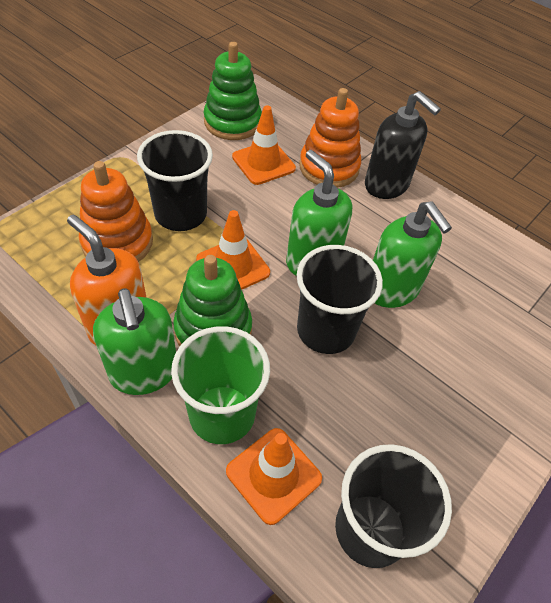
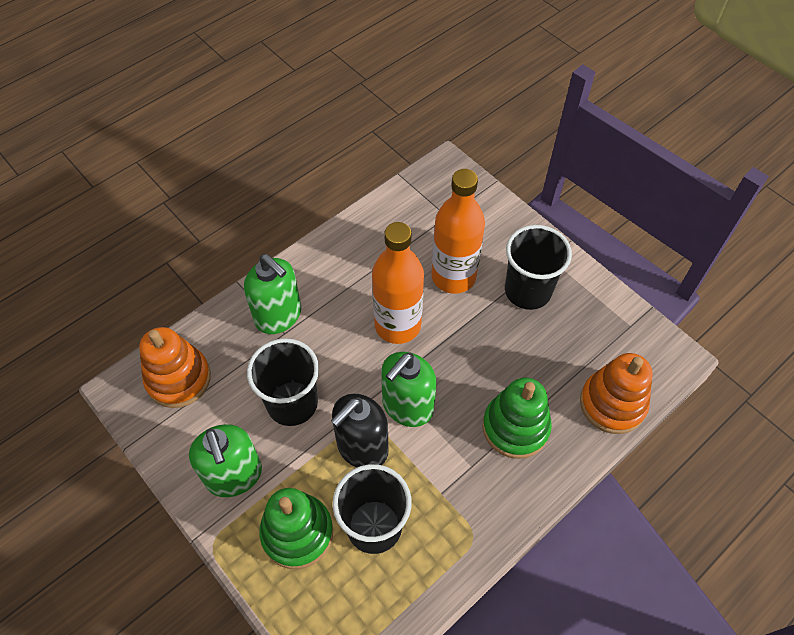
green cup: 1 -> 0
orange bottle: 0 -> 2
orange soap dispenser: 1 -> 0
orange traffic cone: 3 -> 0

